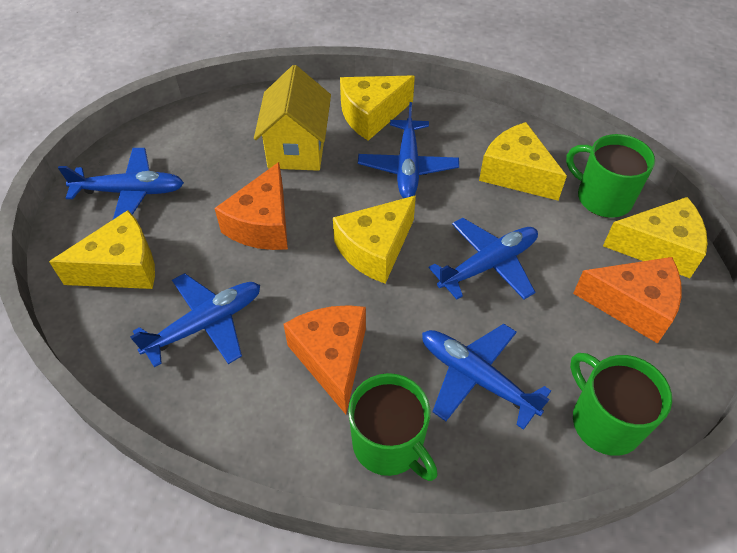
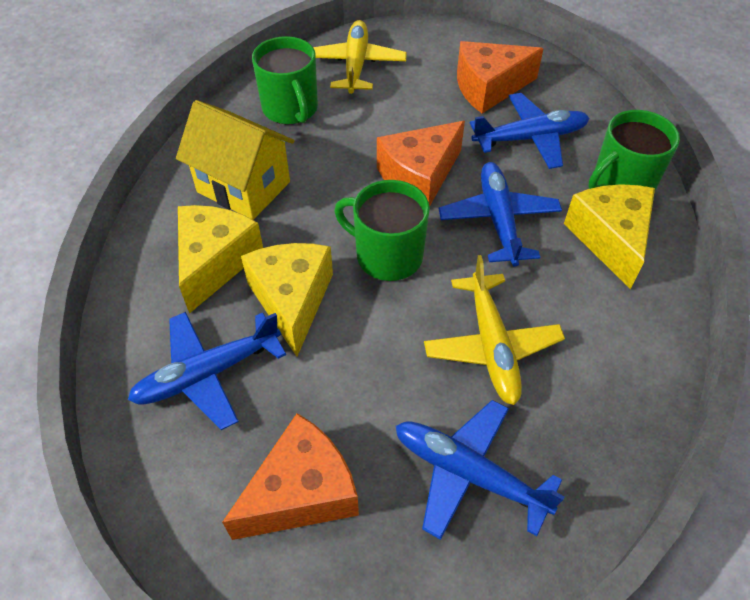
blue plane: 5 -> 4
yellow cheese: 5 -> 3
yellow plane: 0 -> 2

